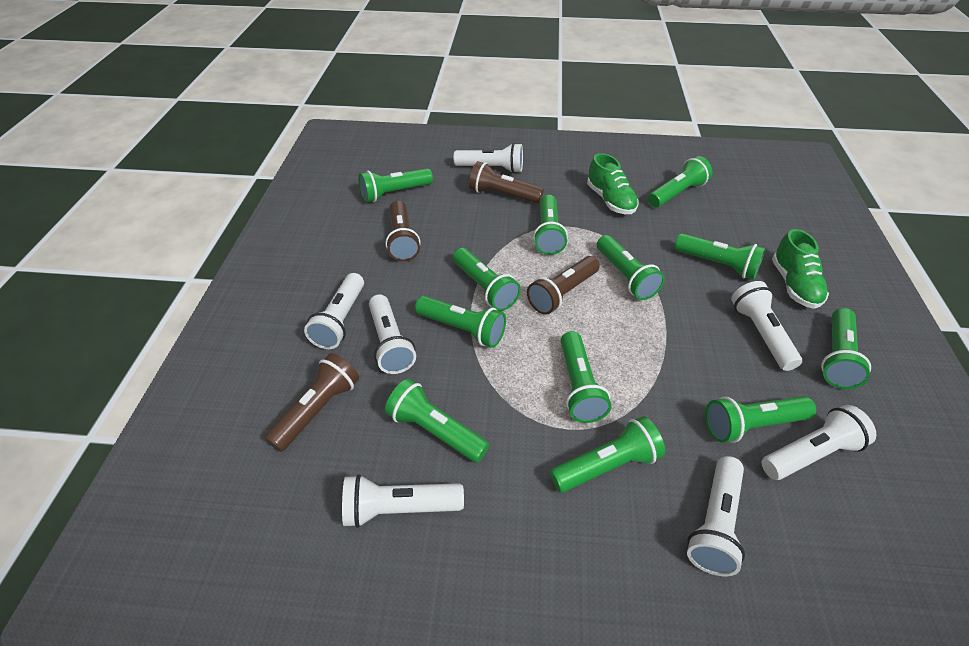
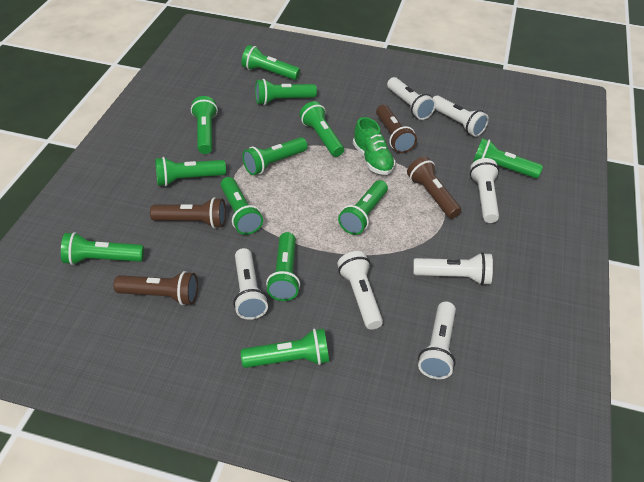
green shoe: 2 -> 1

